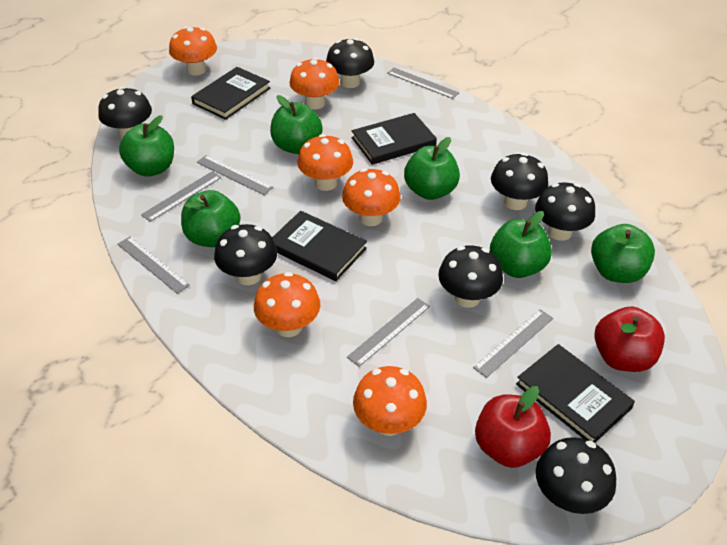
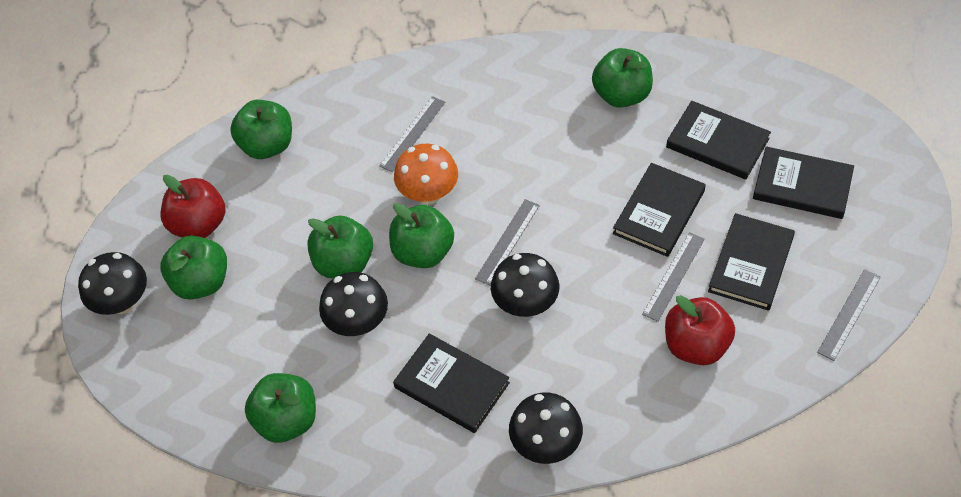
black book: 4 -> 5
black mushroom: 7 -> 4
grey ruler: 6 -> 4
orange mushroom: 6 -> 1

